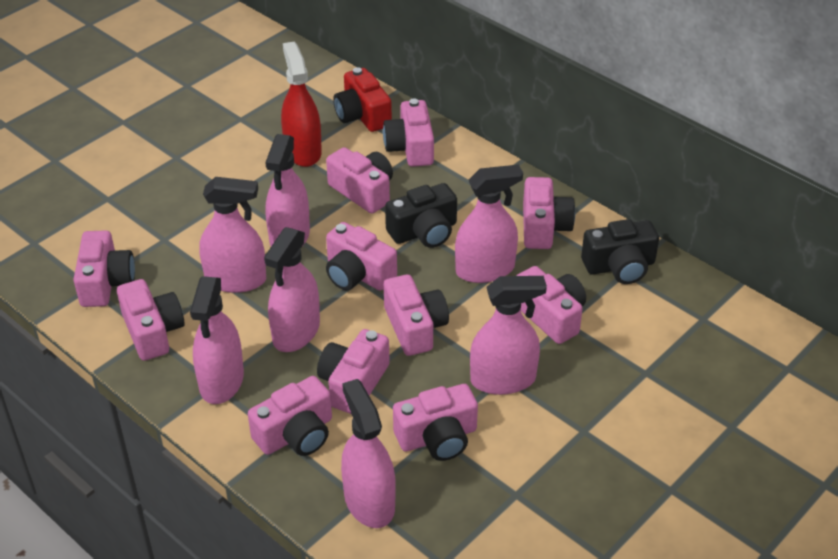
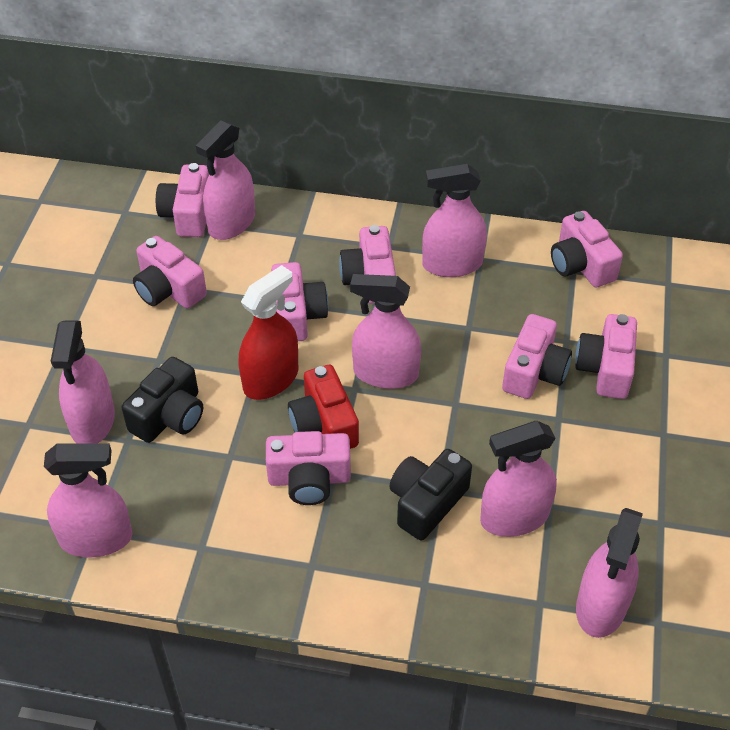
pink camera: 11 -> 8

